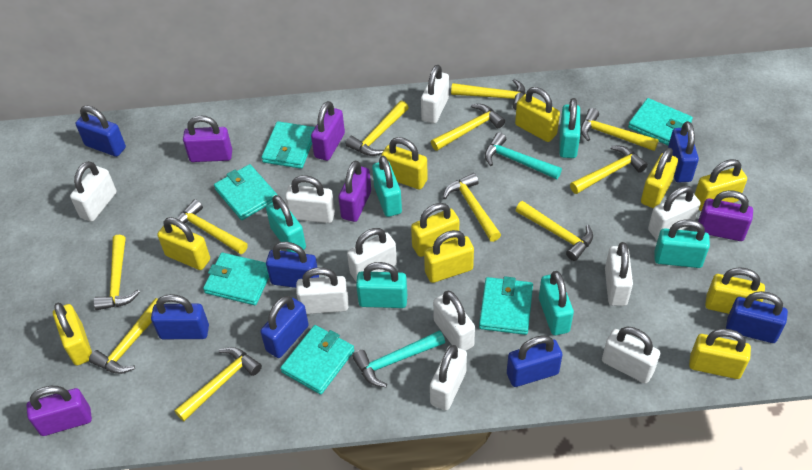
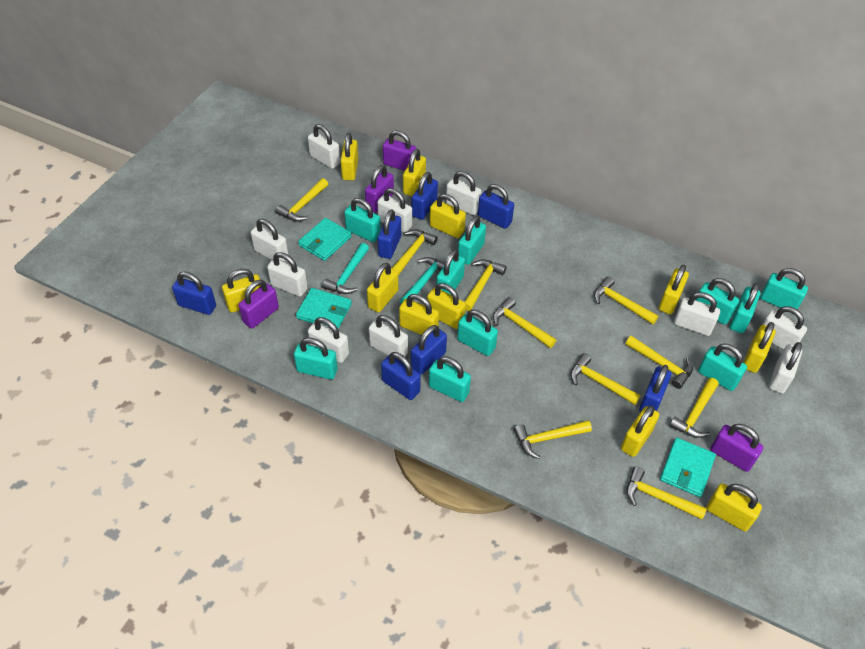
purple padlock: 5 -> 4
turquoise padlock: 6 -> 10
turquoise wallet: 6 -> 3
yellow hammer: 11 -> 10
yellow padlock: 10 -> 11

